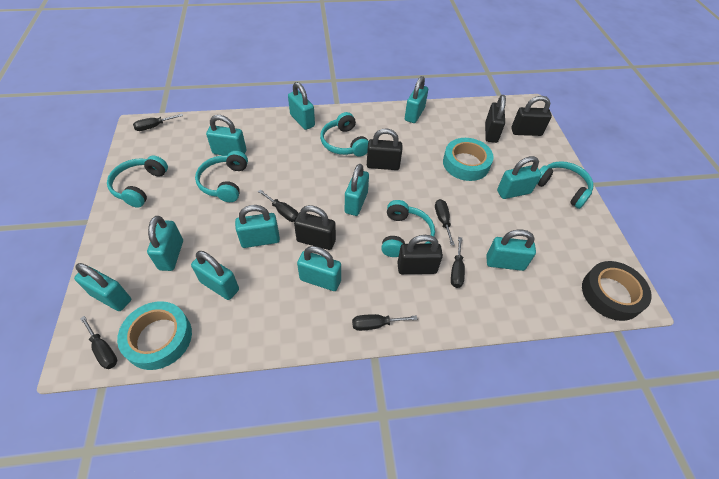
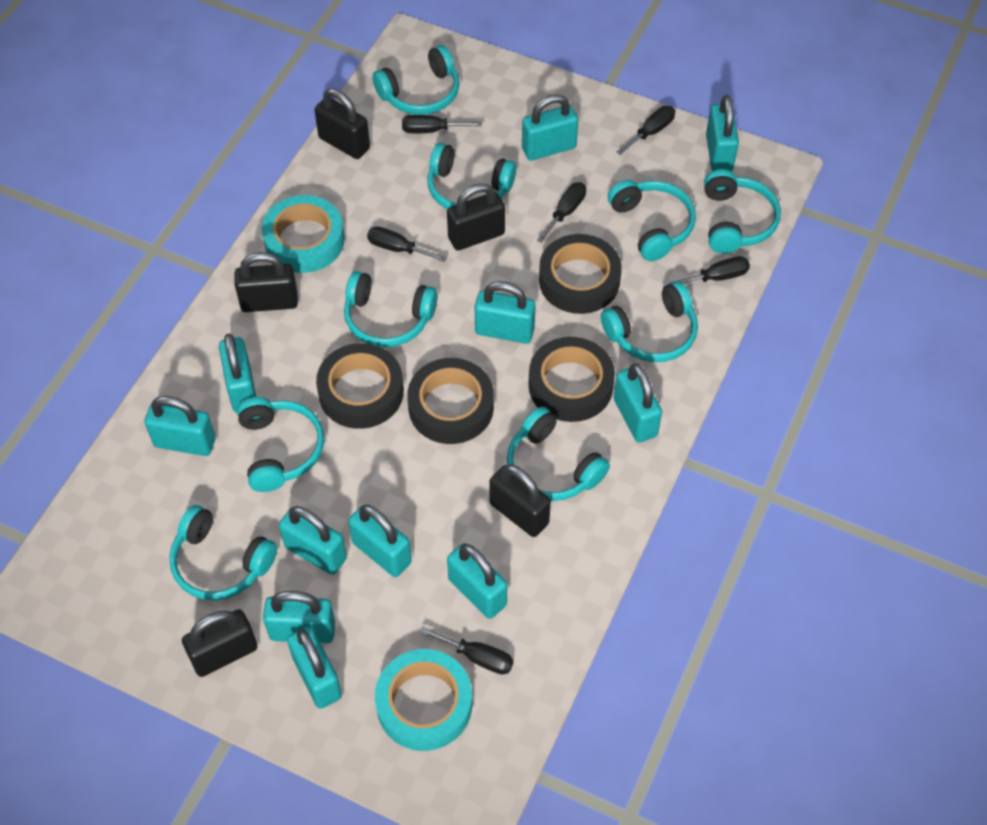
black tape: 1 -> 4
turquoise headphones: 5 -> 9

